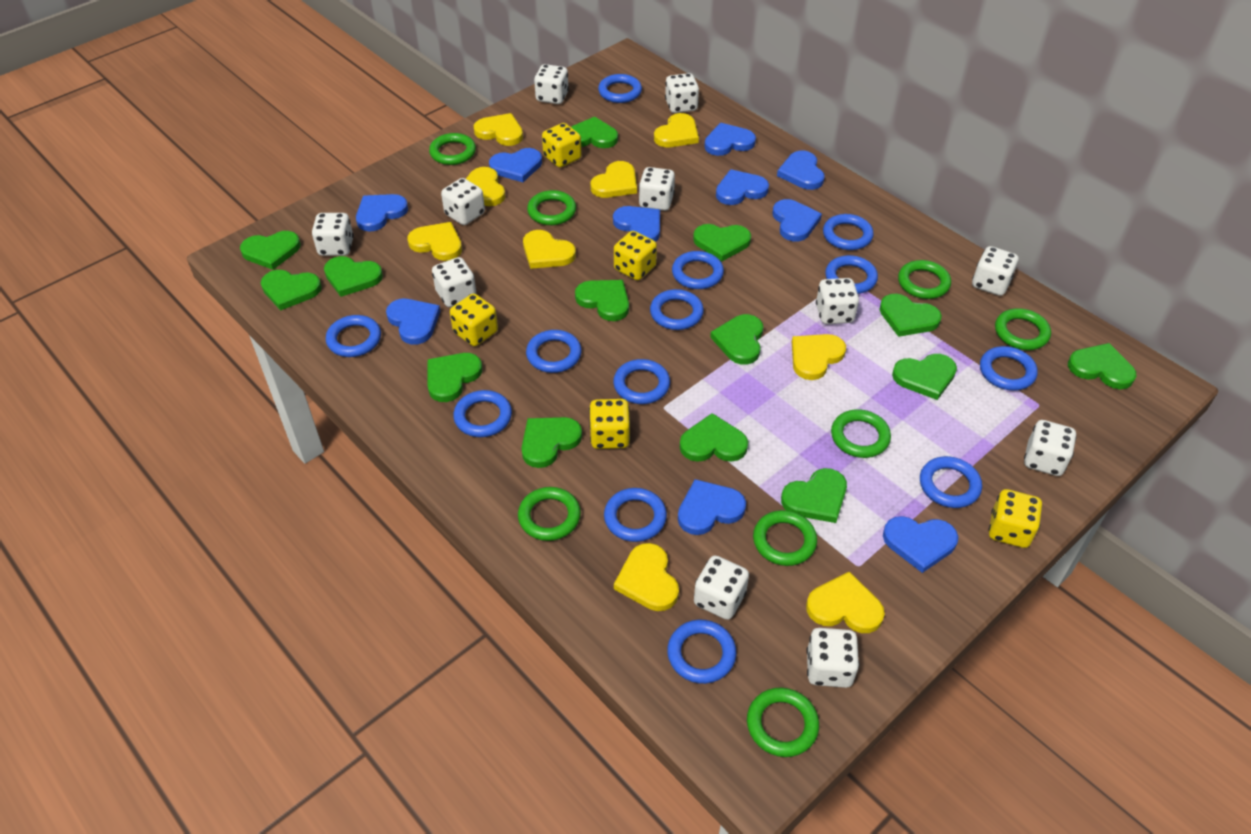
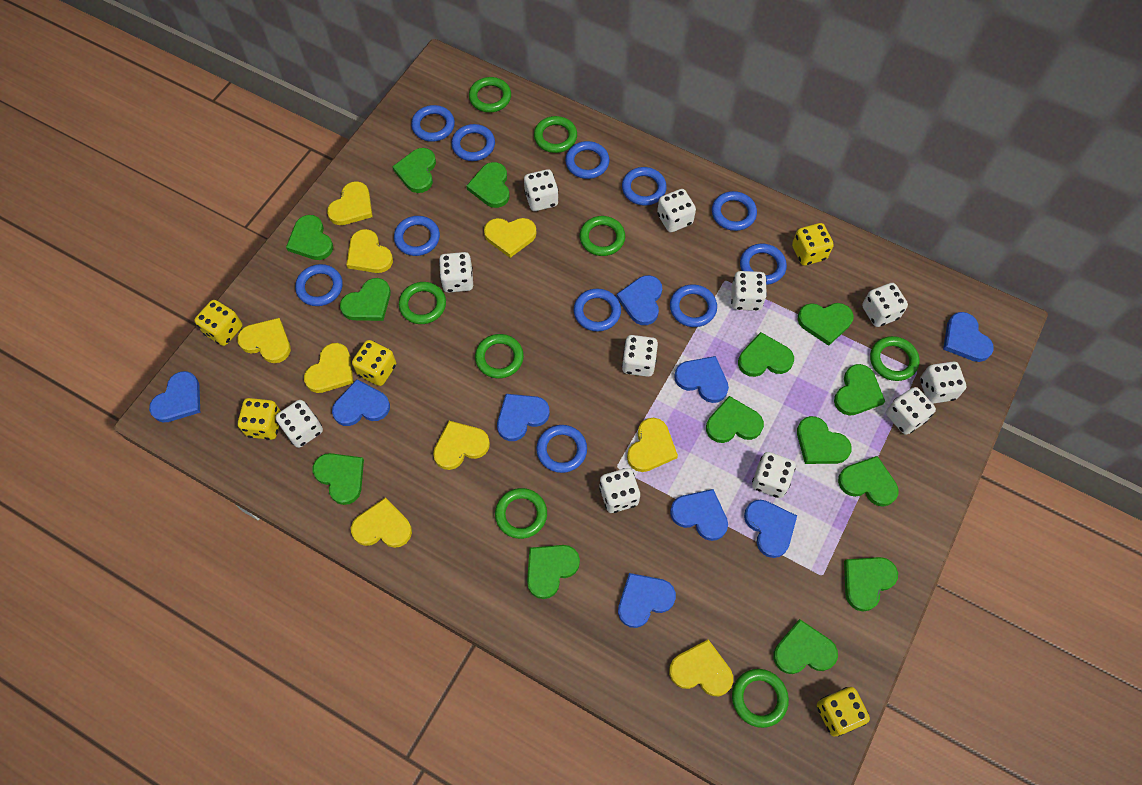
blue heart: 10 -> 9
blue ring: 13 -> 11

